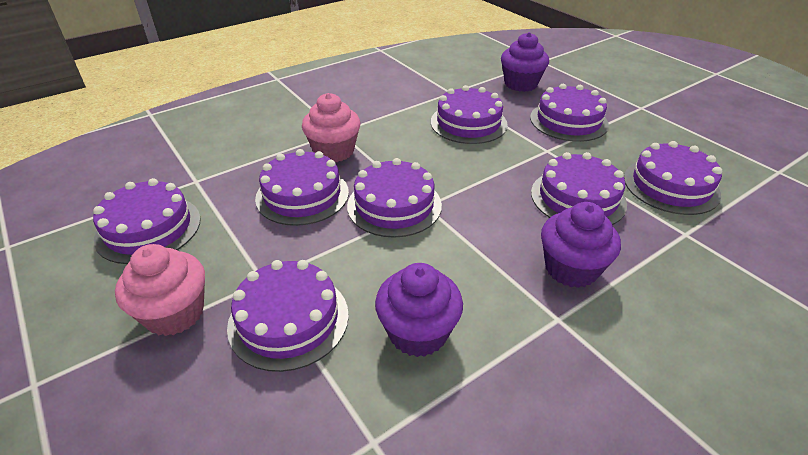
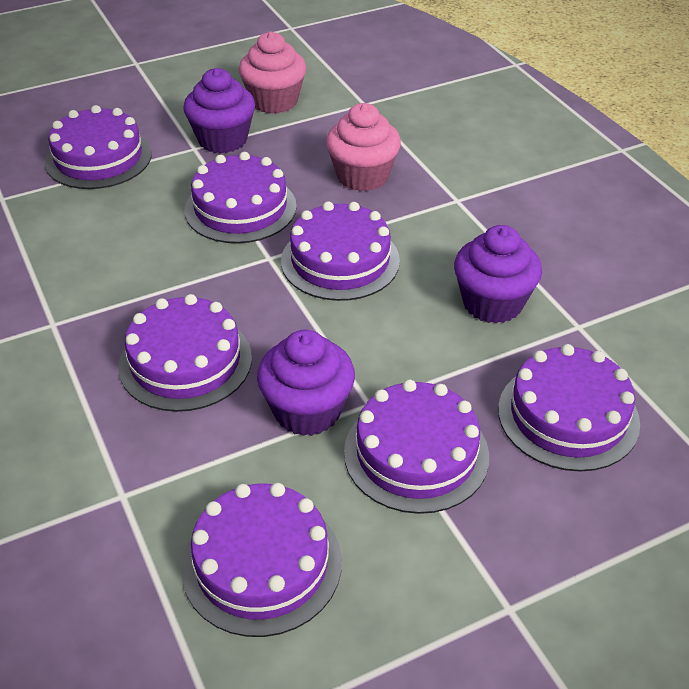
purple cake: 8 -> 7

